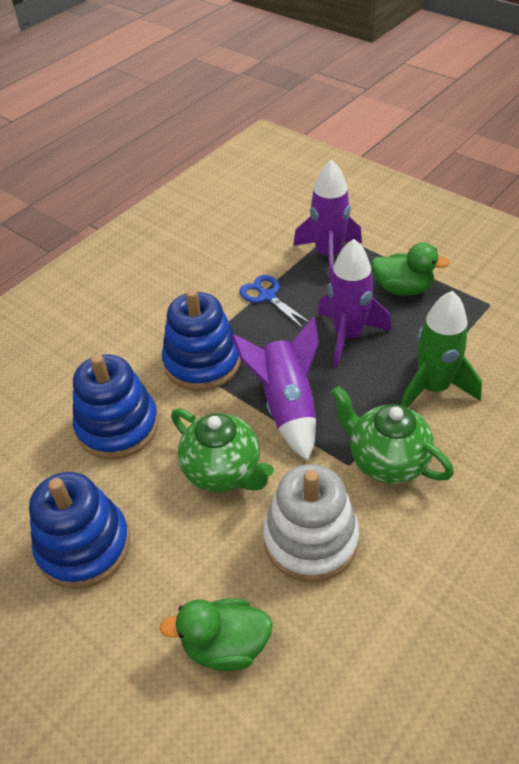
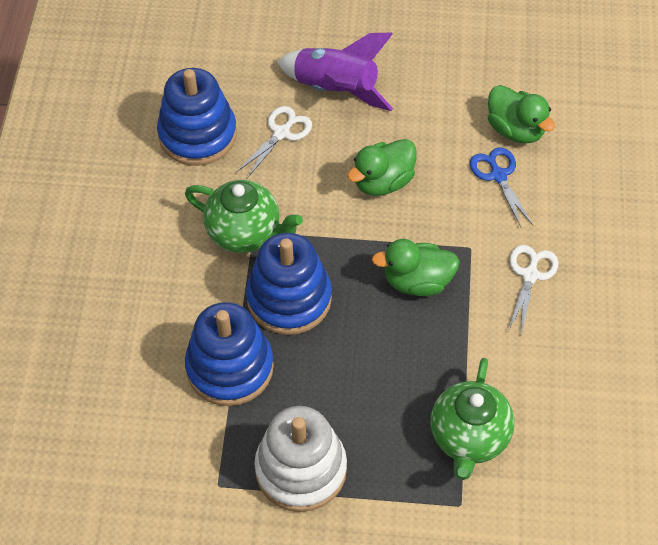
green duck: 2 -> 3
green rocket: 1 -> 0
purple rocket: 3 -> 1
white scissors: 0 -> 2

